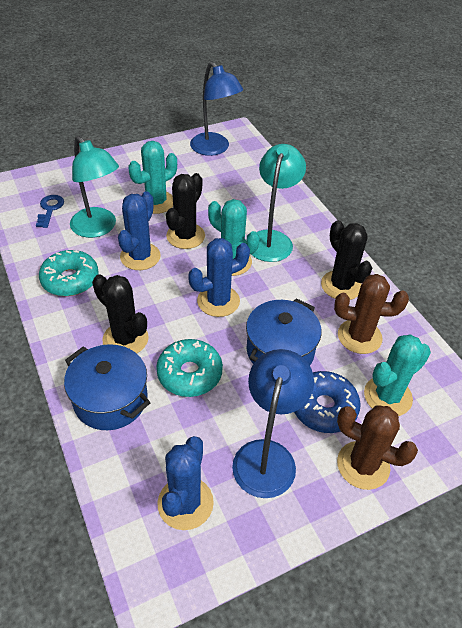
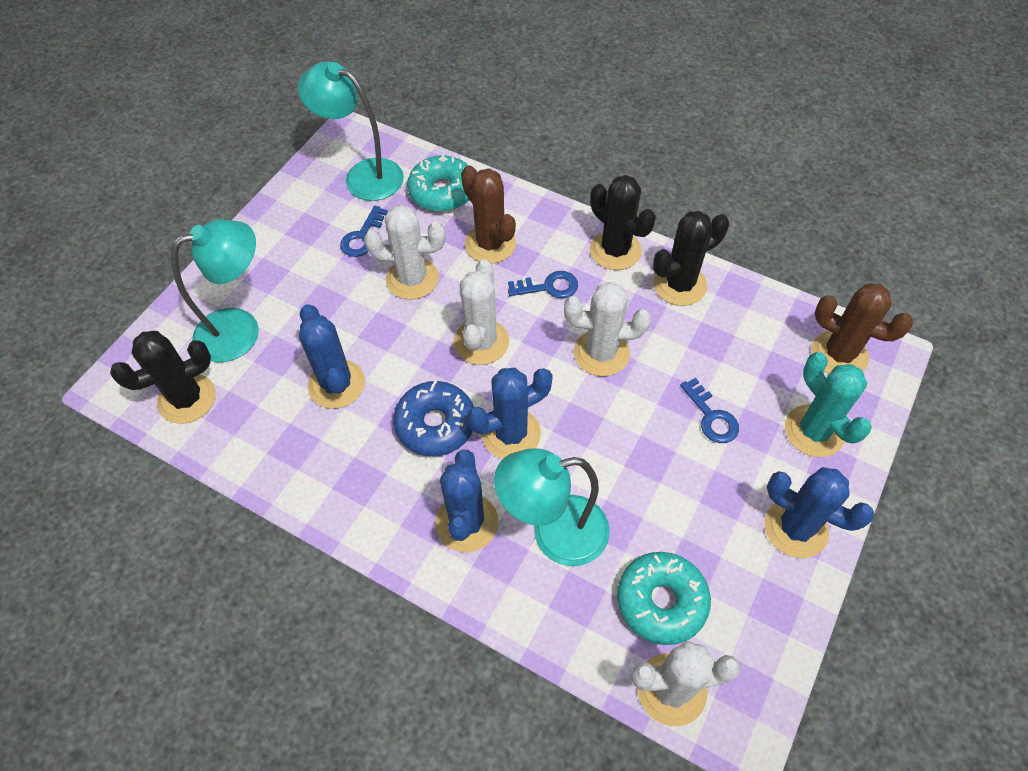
blue cactus: 3 -> 4
blue key: 1 -> 3
blue lamp: 2 -> 0
blue pot: 2 -> 0
turquoise cactus: 3 -> 1
turquoise lamp: 2 -> 3
white cactus: 0 -> 4

